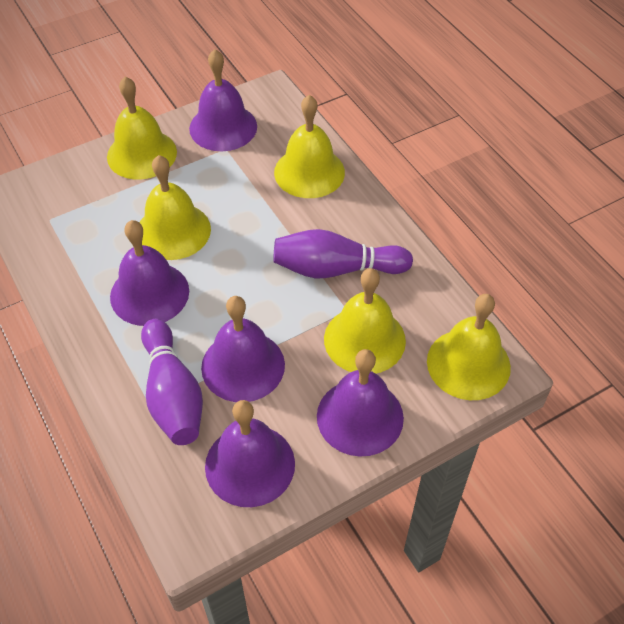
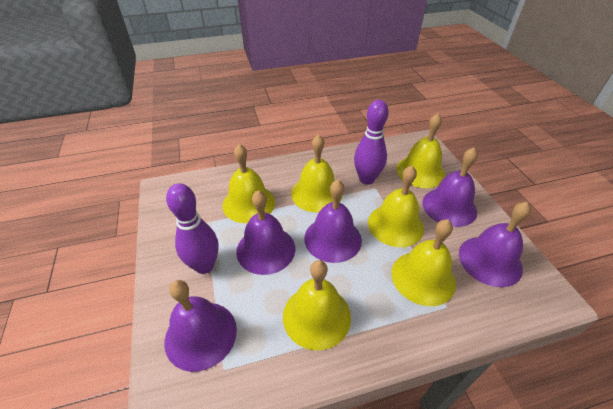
yellow bell: 5 -> 6

